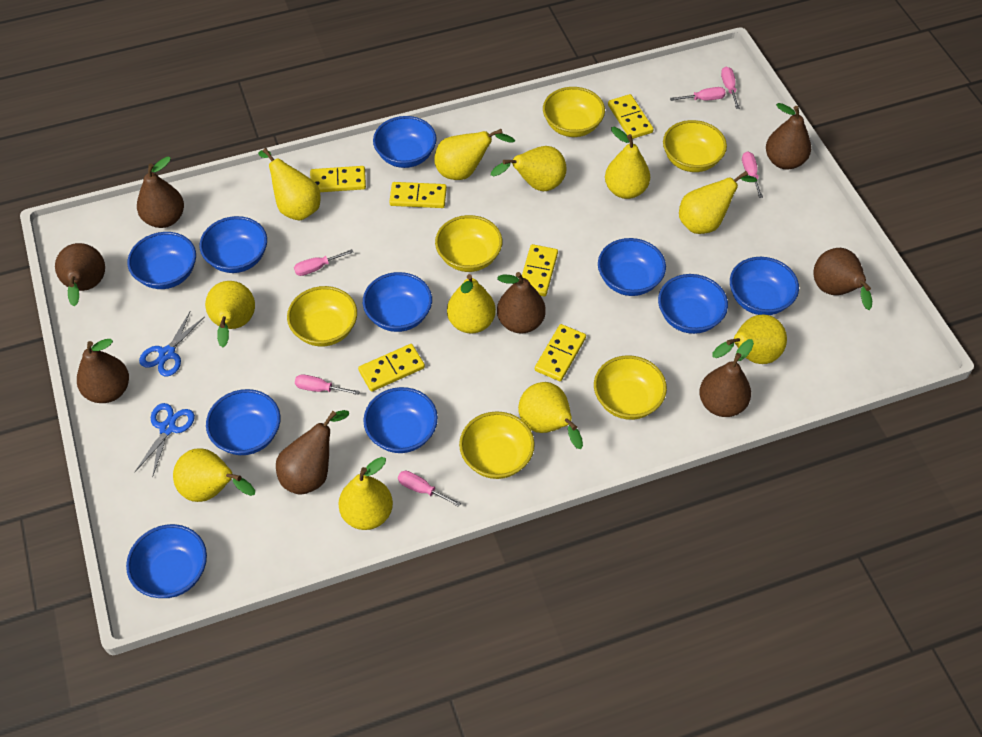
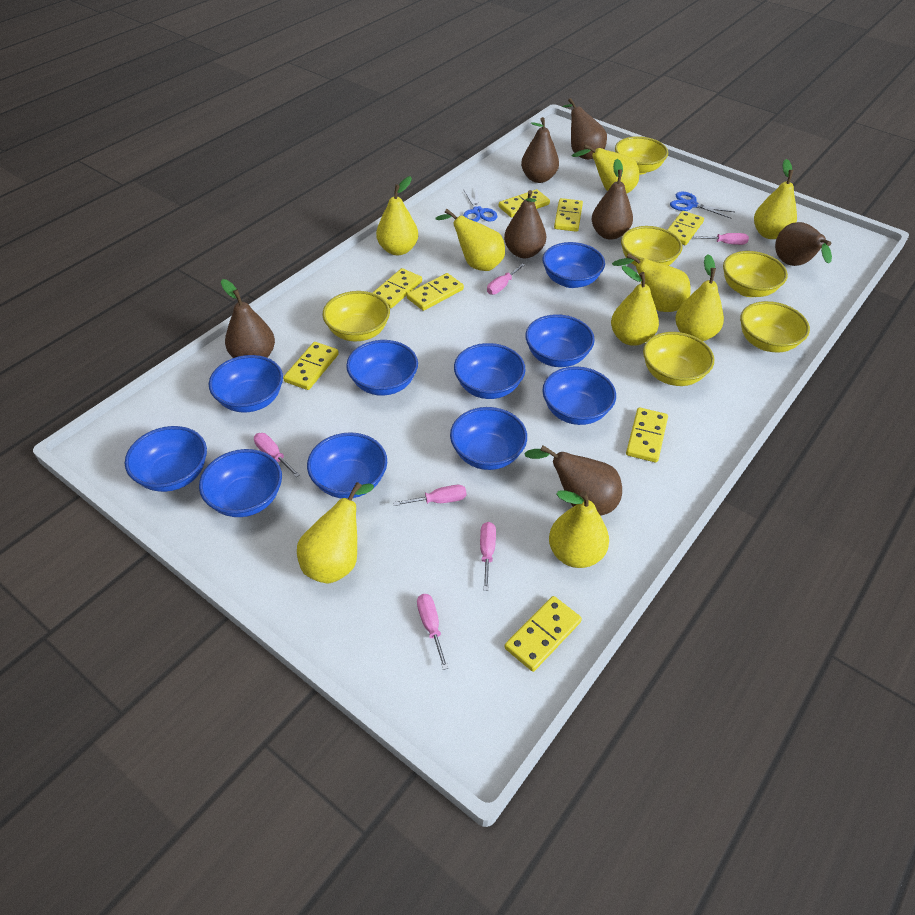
brown pear: 8 -> 7
yellow domino: 6 -> 8
yellow pear: 11 -> 9

